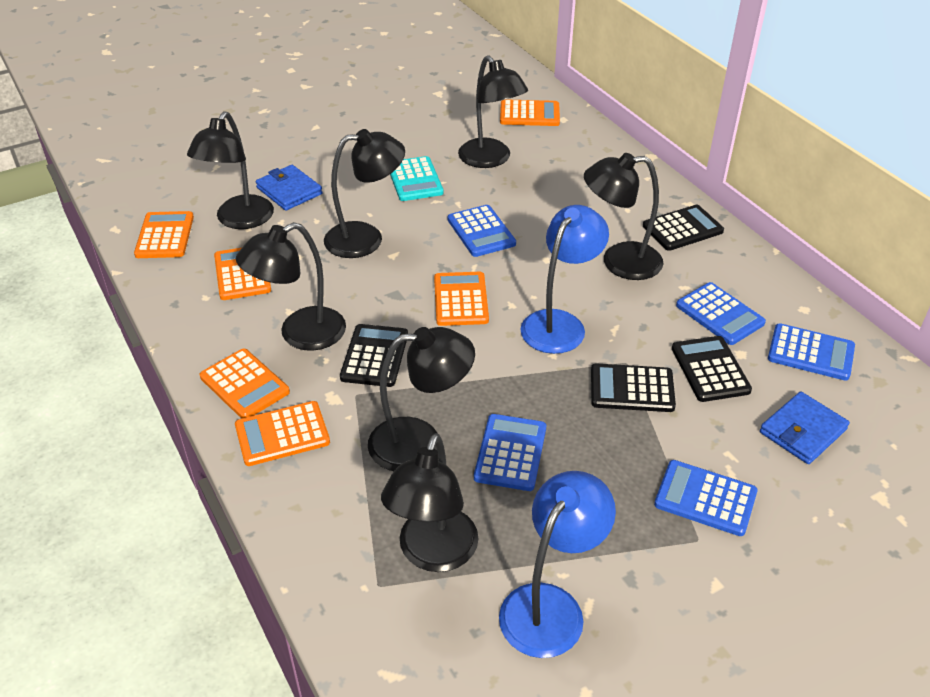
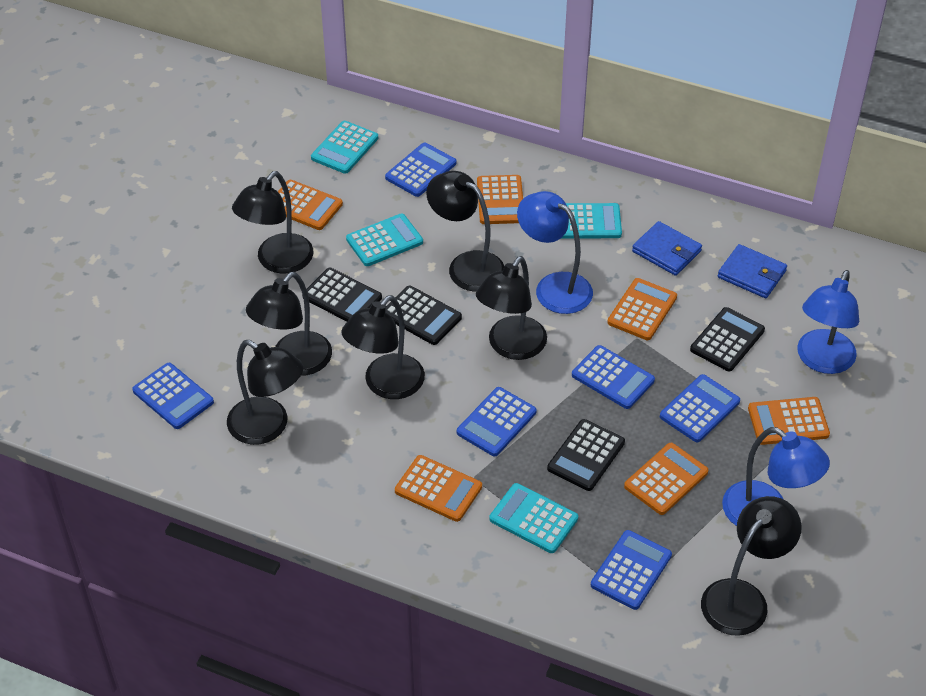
blue calculator: 5 -> 6
blue lamp: 2 -> 3
turquoise calculator: 1 -> 4

